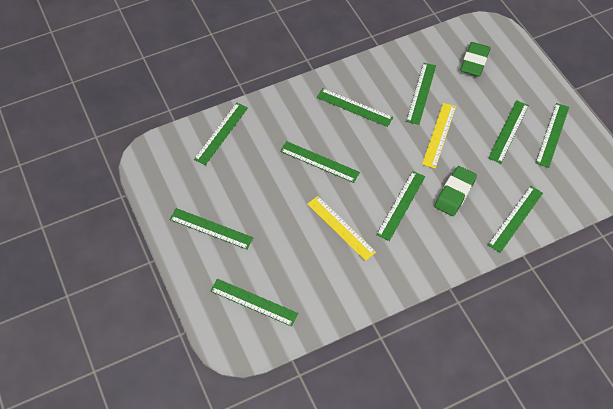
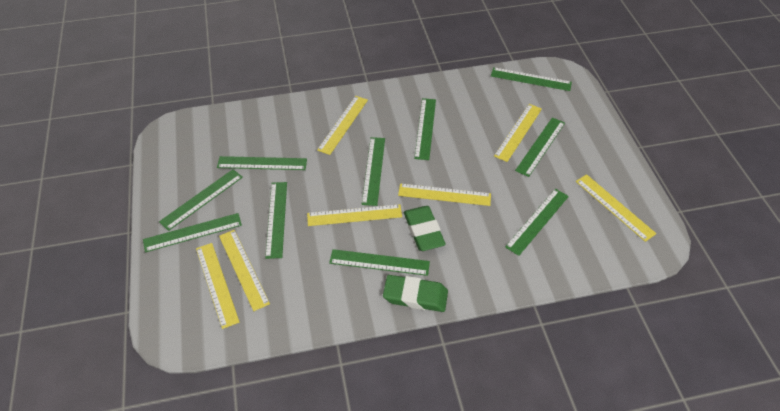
yellow ruler: 2 -> 7

